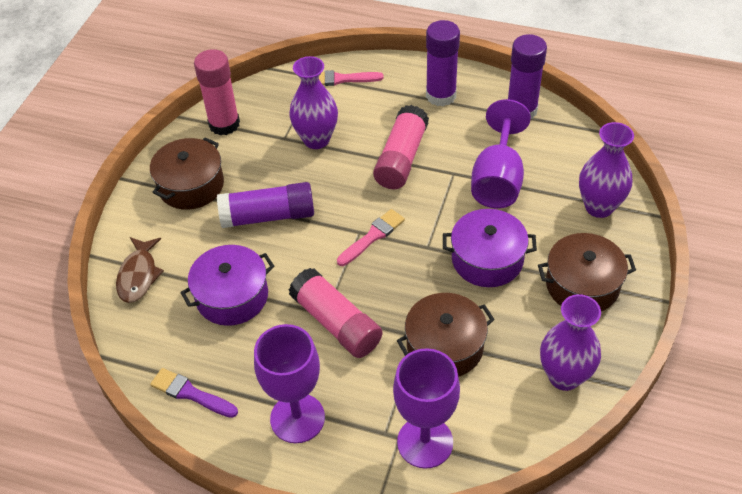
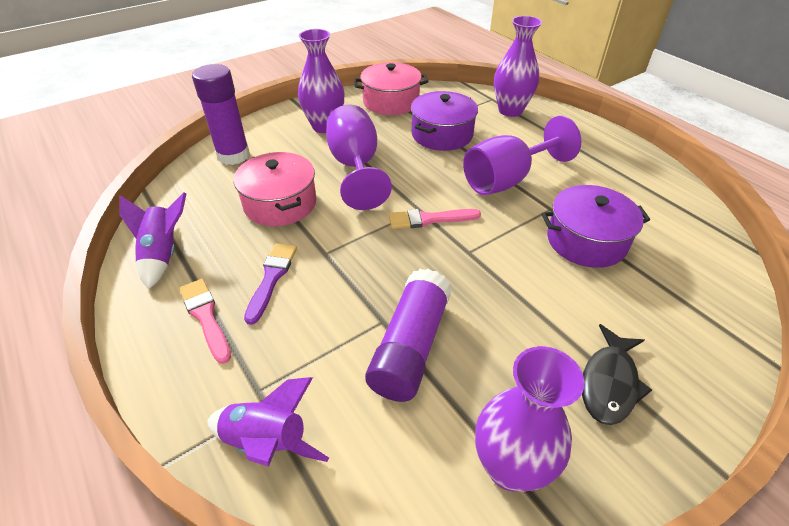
black fish: 0 -> 1
brown fish: 1 -> 0
brown pot: 3 -> 0
pink glue stick: 3 -> 0
pink pot: 0 -> 2
purple glue stick: 3 -> 2
purple goblet: 3 -> 2
purple rocket: 0 -> 2

